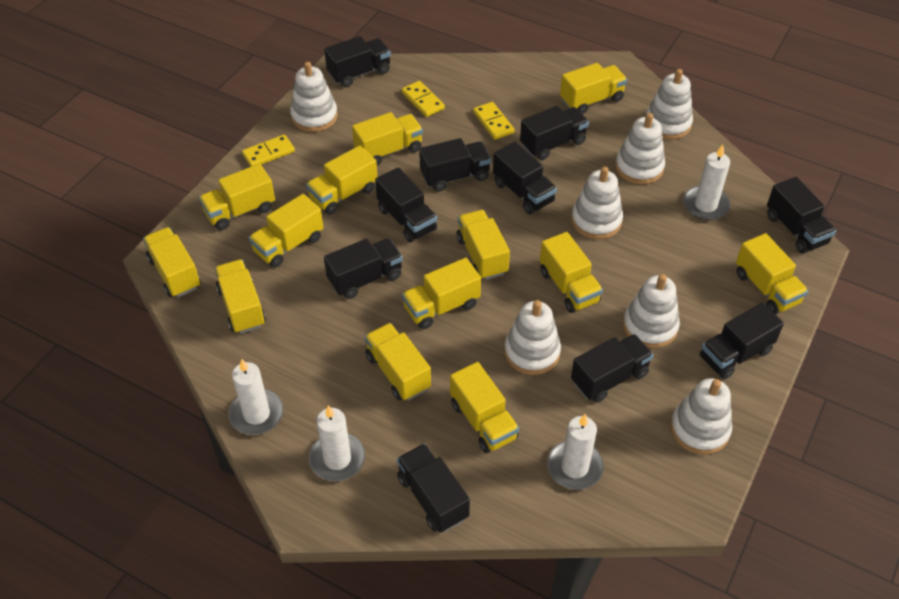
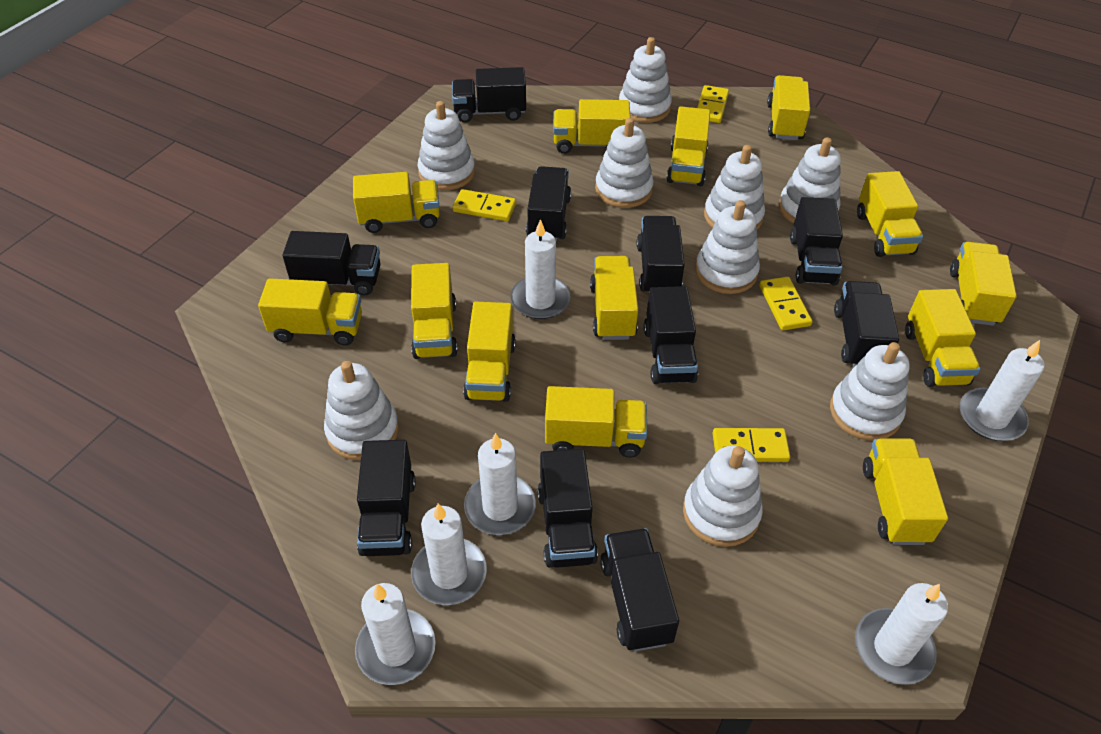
white candle: 4 -> 6
white stacking toy: 7 -> 9
yellow domino: 3 -> 4

